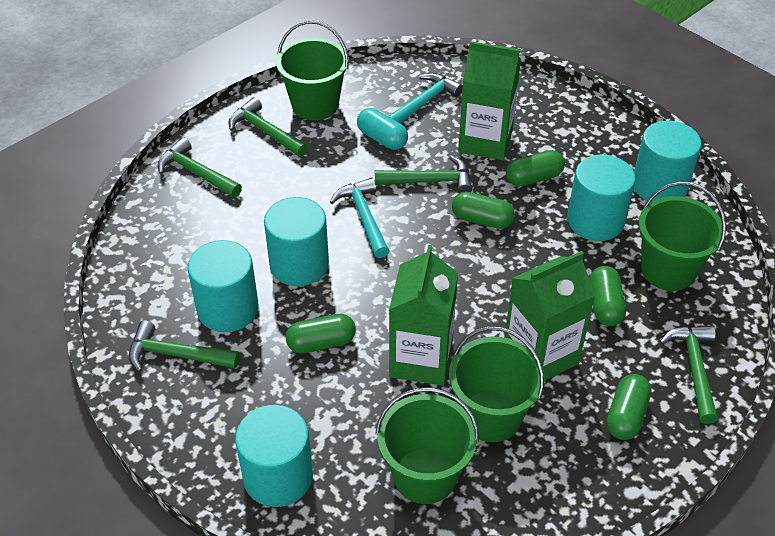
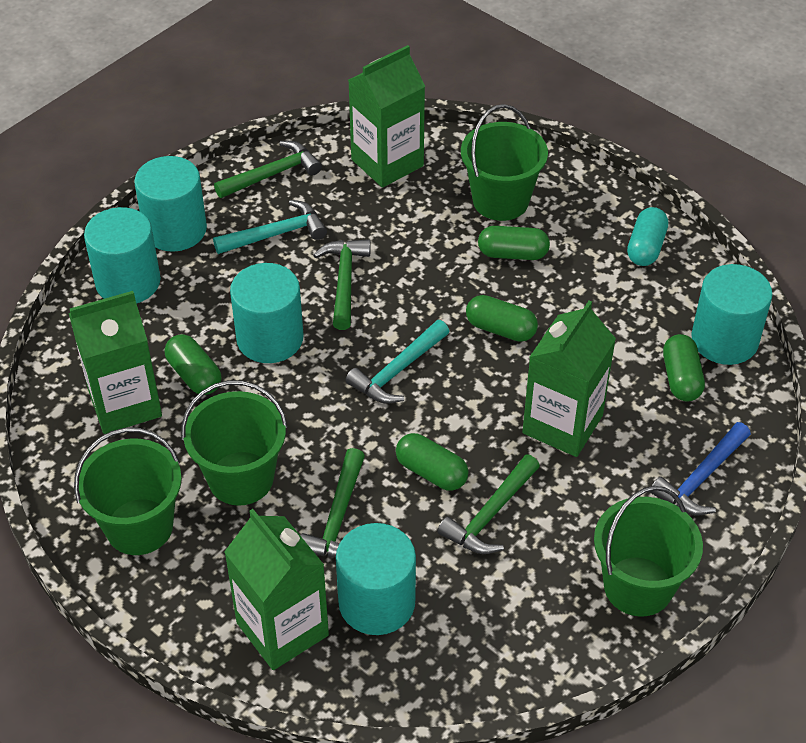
blue hammer: 0 -> 1
green carton: 3 -> 4
green hammer: 5 -> 4

